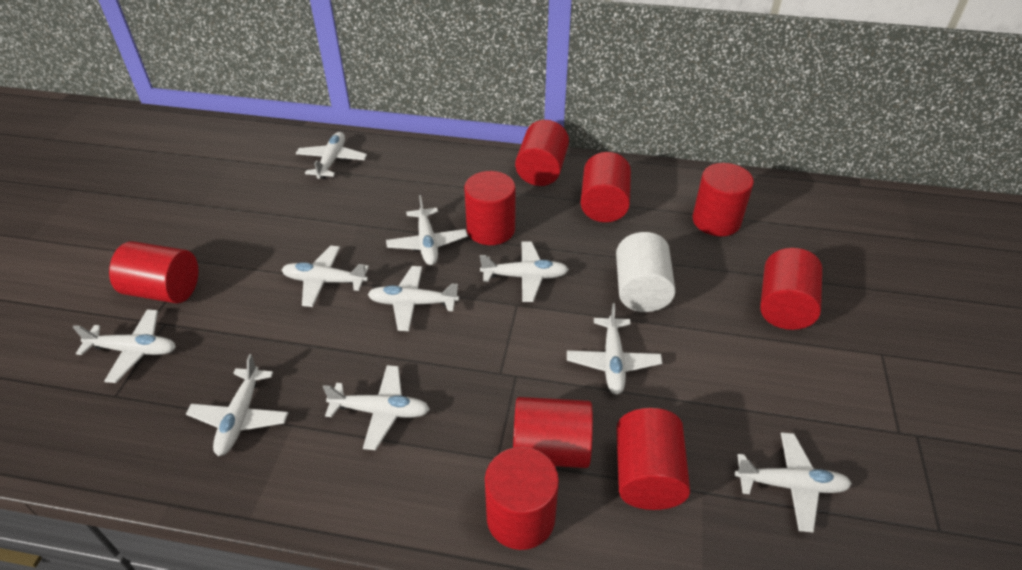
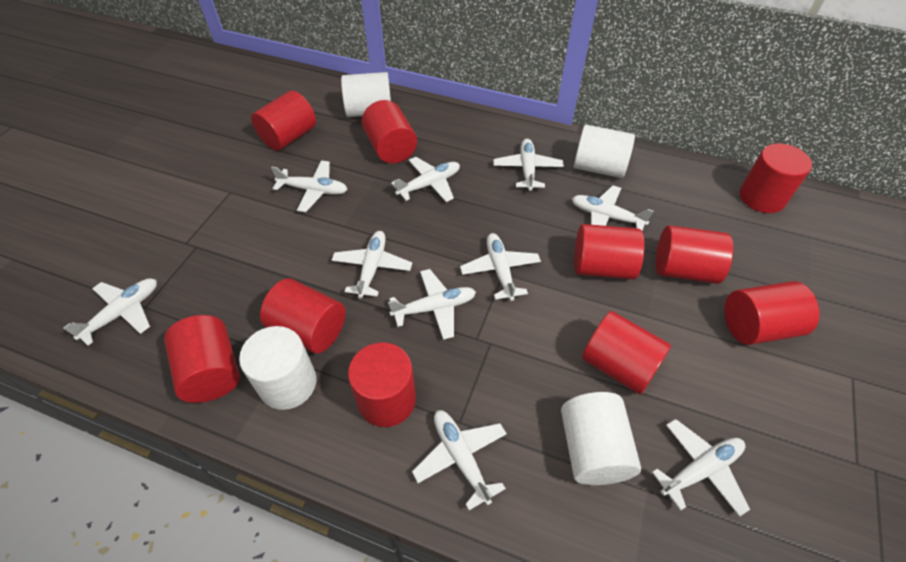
red cylinder: 9 -> 10
white cylinder: 1 -> 4

